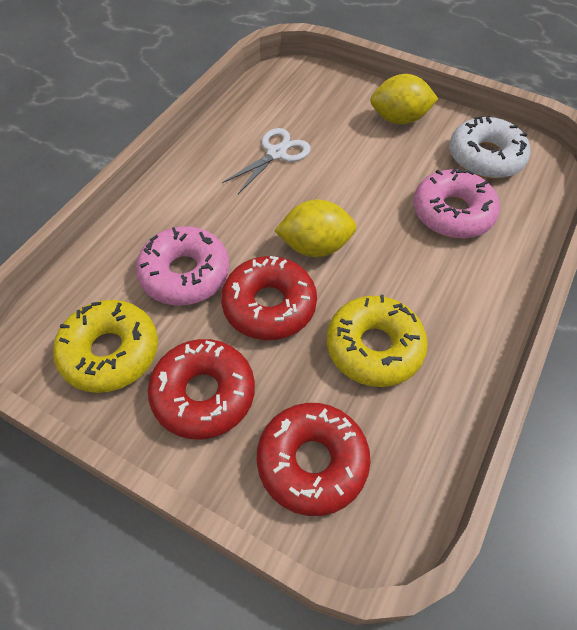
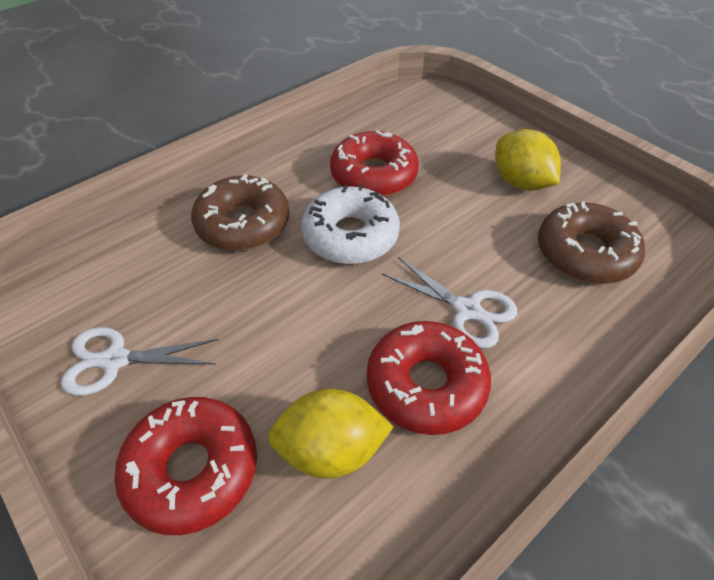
brown donut: 0 -> 2
pink donut: 2 -> 0
white scissors: 1 -> 2
yellow donut: 2 -> 0

